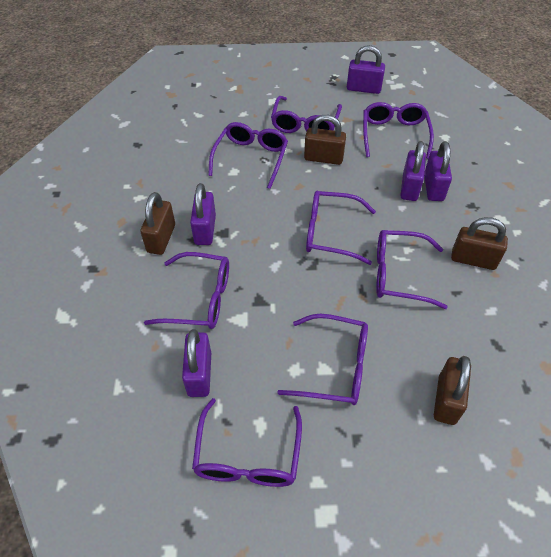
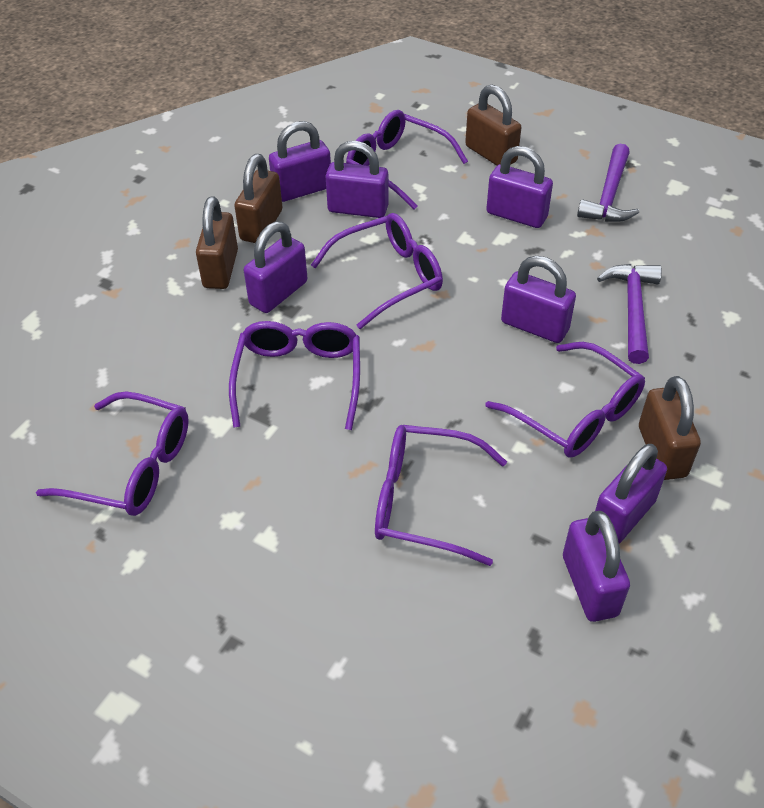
purple glasses: 8 -> 6
purple hammer: 0 -> 2
purple padlock: 5 -> 7

